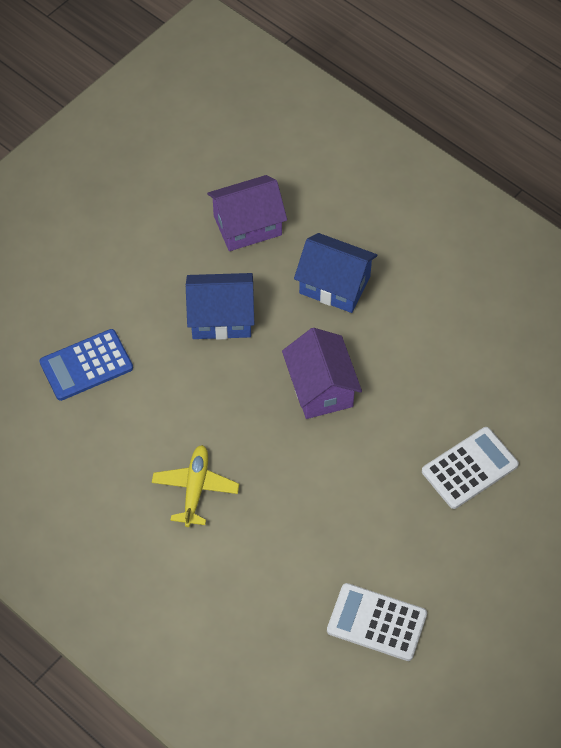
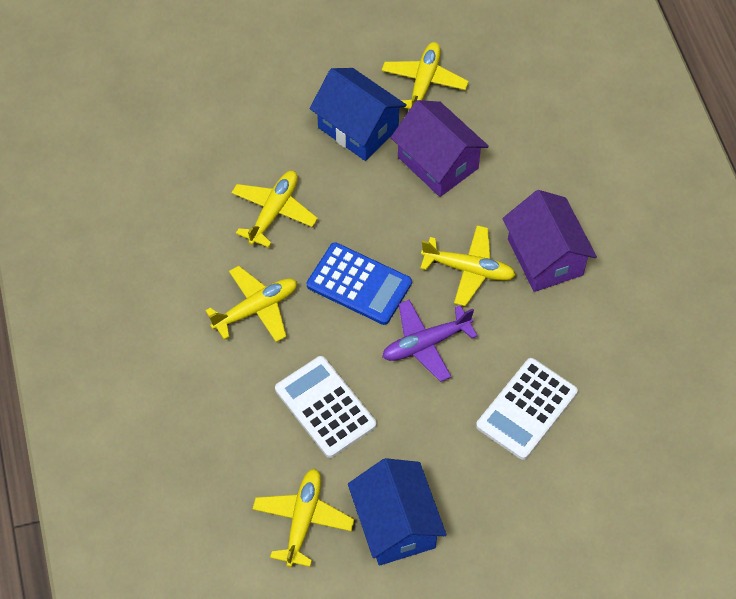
purple plane: 0 -> 1
yellow plane: 1 -> 5

